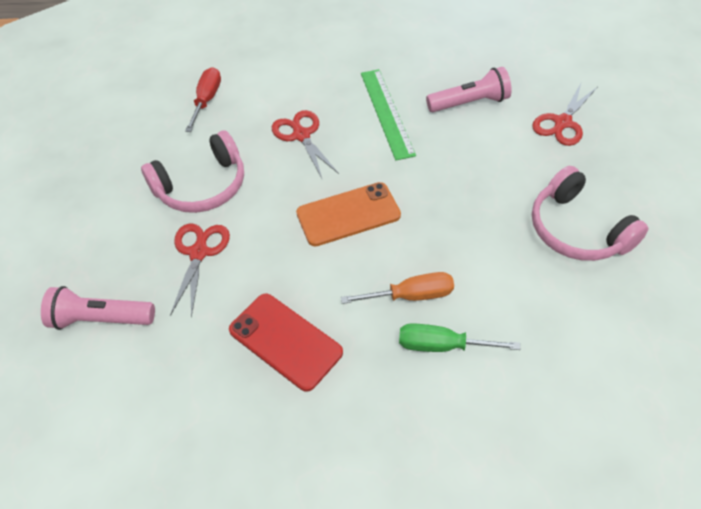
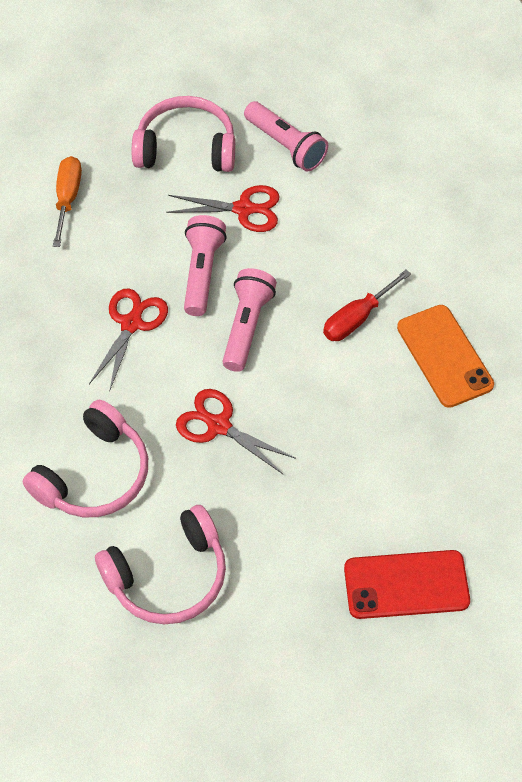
green ruler: 1 -> 0
green screwdriver: 1 -> 0
pink flashlight: 2 -> 3
pink headphones: 2 -> 3

